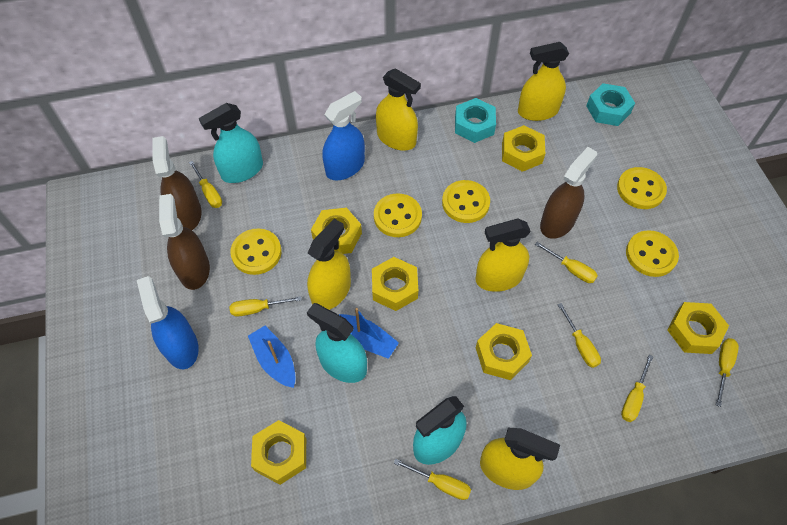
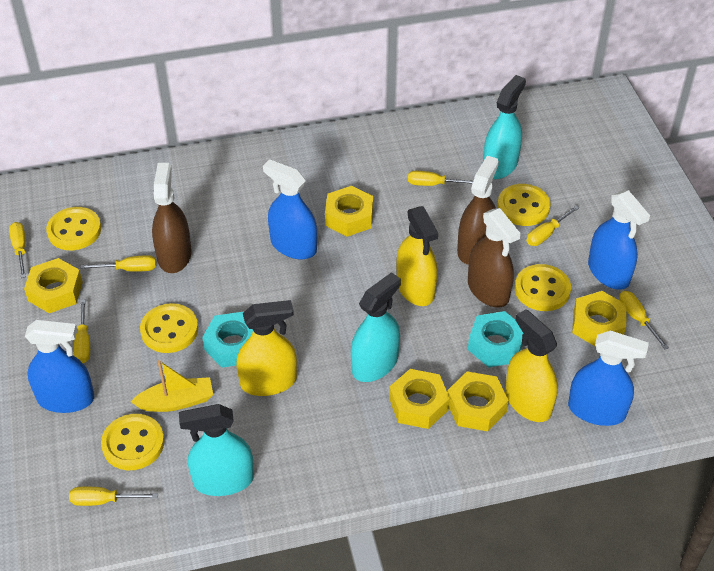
blue boat: 2 -> 0
blue spray bottle: 2 -> 4
yellow boat: 0 -> 1
yellow nut: 6 -> 5
yellow spray bottle: 5 -> 3

